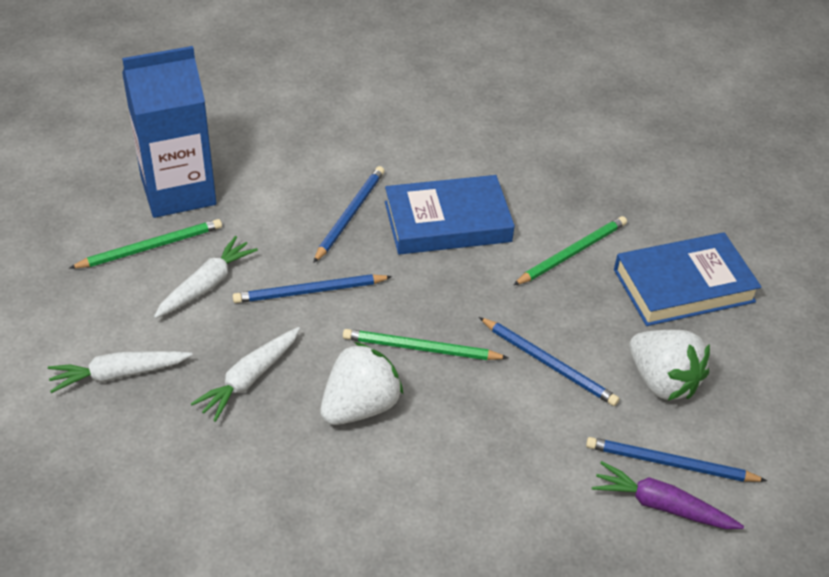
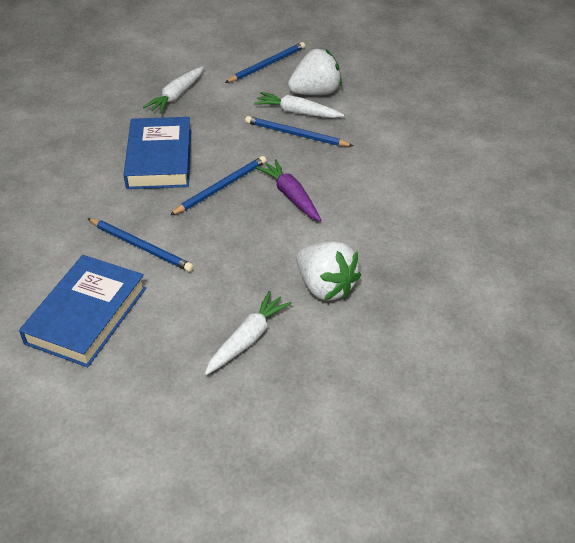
blue carton: 1 -> 0
green pencil: 3 -> 0

